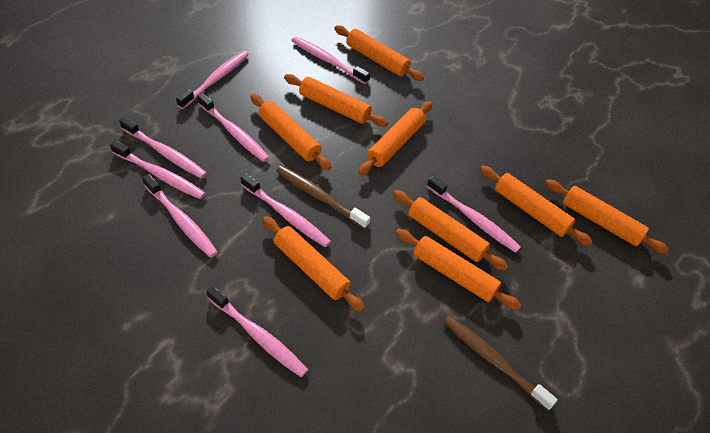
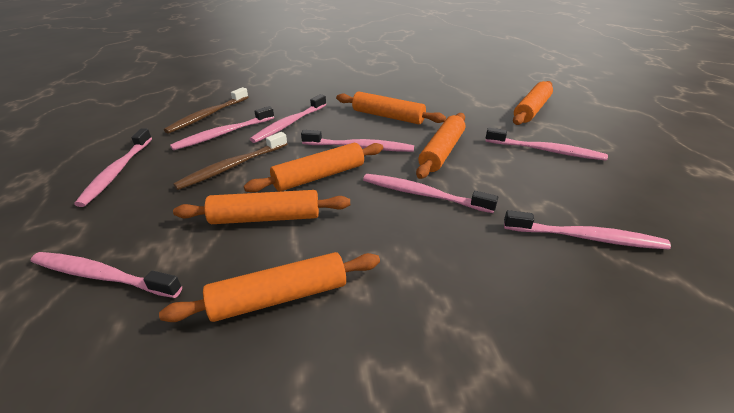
orange rolling pin: 9 -> 6
pink toothbrush: 9 -> 8

